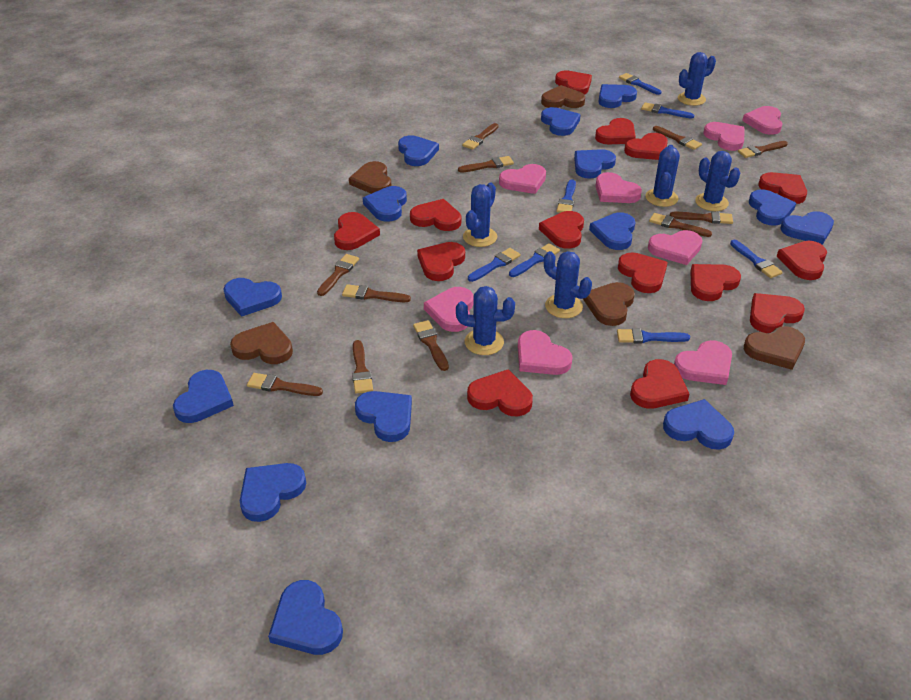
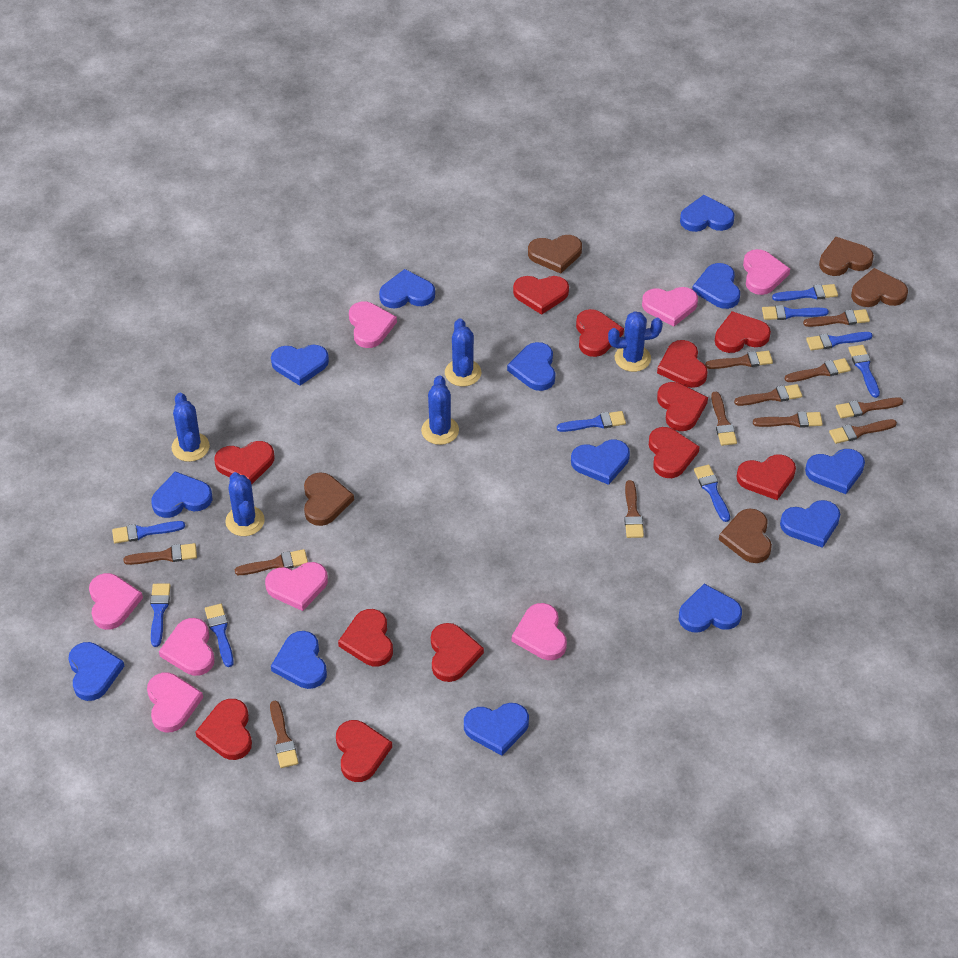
blue brush: 7 -> 9
blue cactus: 6 -> 5
blue heart: 14 -> 13
brown brush: 11 -> 12
red heart: 14 -> 12

